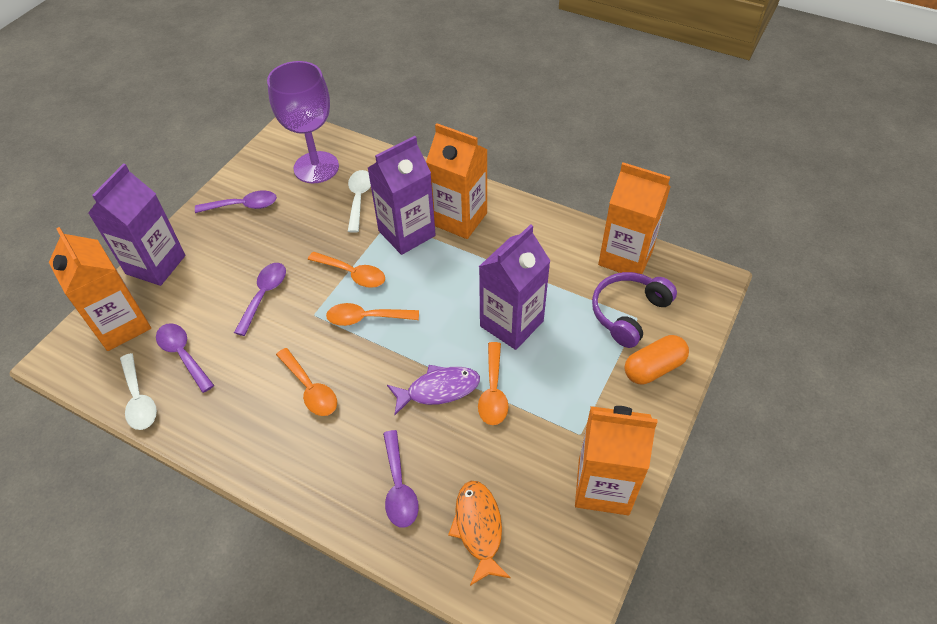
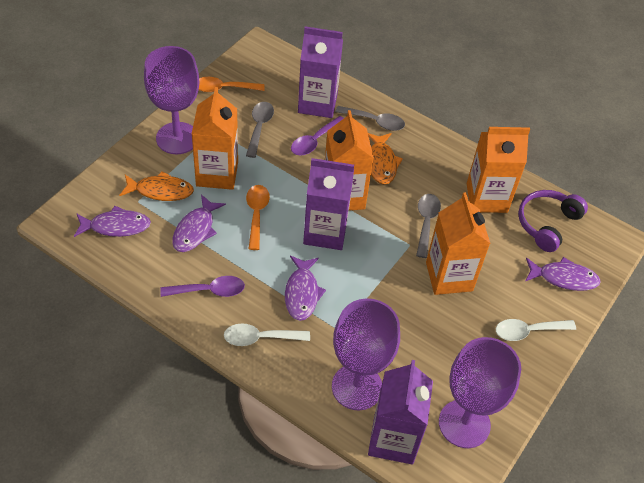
grey spoon: 0 -> 3
orange capsule: 1 -> 0
orange fish: 1 -> 2
orange spoon: 4 -> 2
purple fish: 1 -> 4
purple goblet: 1 -> 3
purple spoon: 4 -> 2

